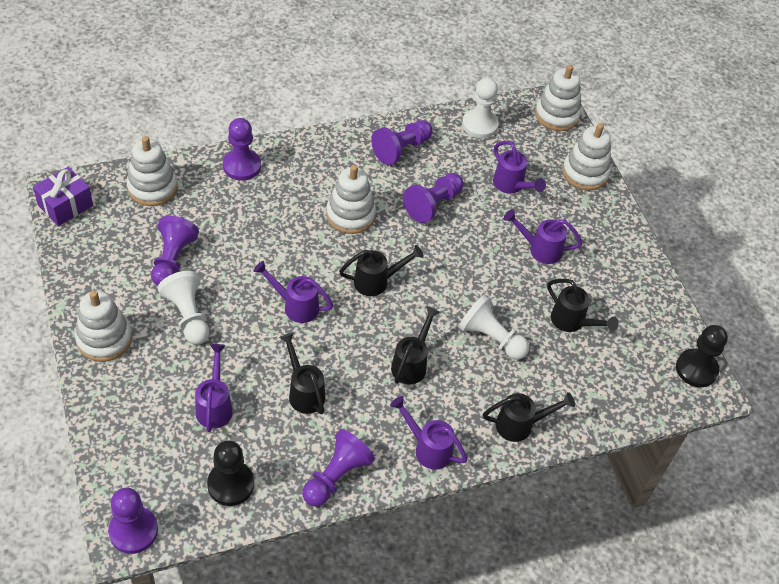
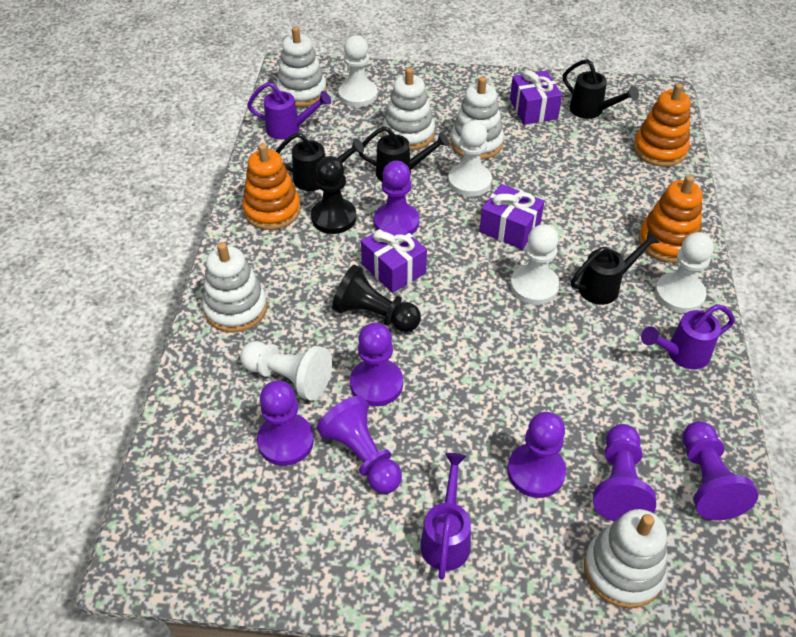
black watering can: 5 -> 4
orange stacking toy: 0 -> 3
purple gift: 1 -> 3
purple pawn: 6 -> 7
purple watering can: 5 -> 3
white pawn: 3 -> 5

